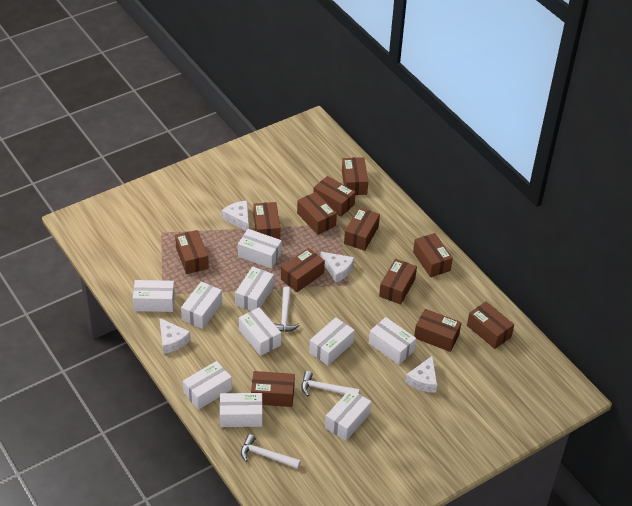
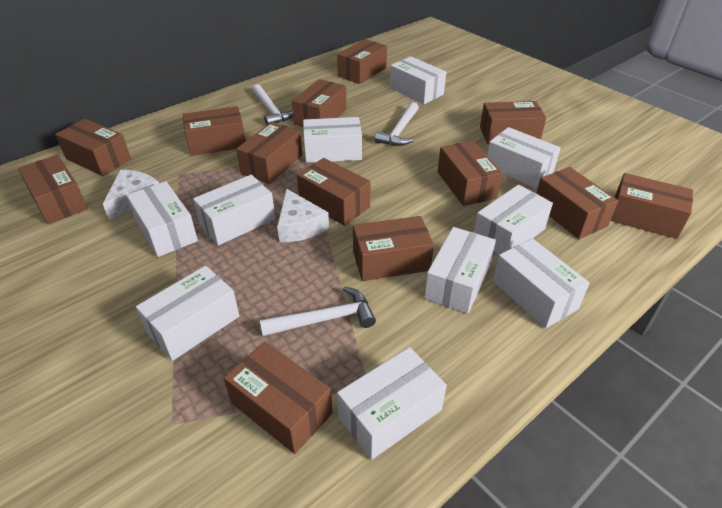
brown box: 12 -> 13
white cheese: 4 -> 2

